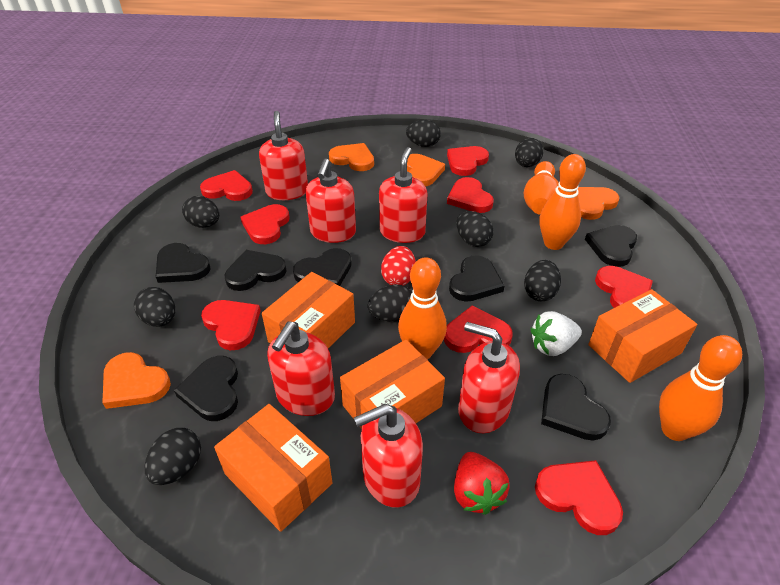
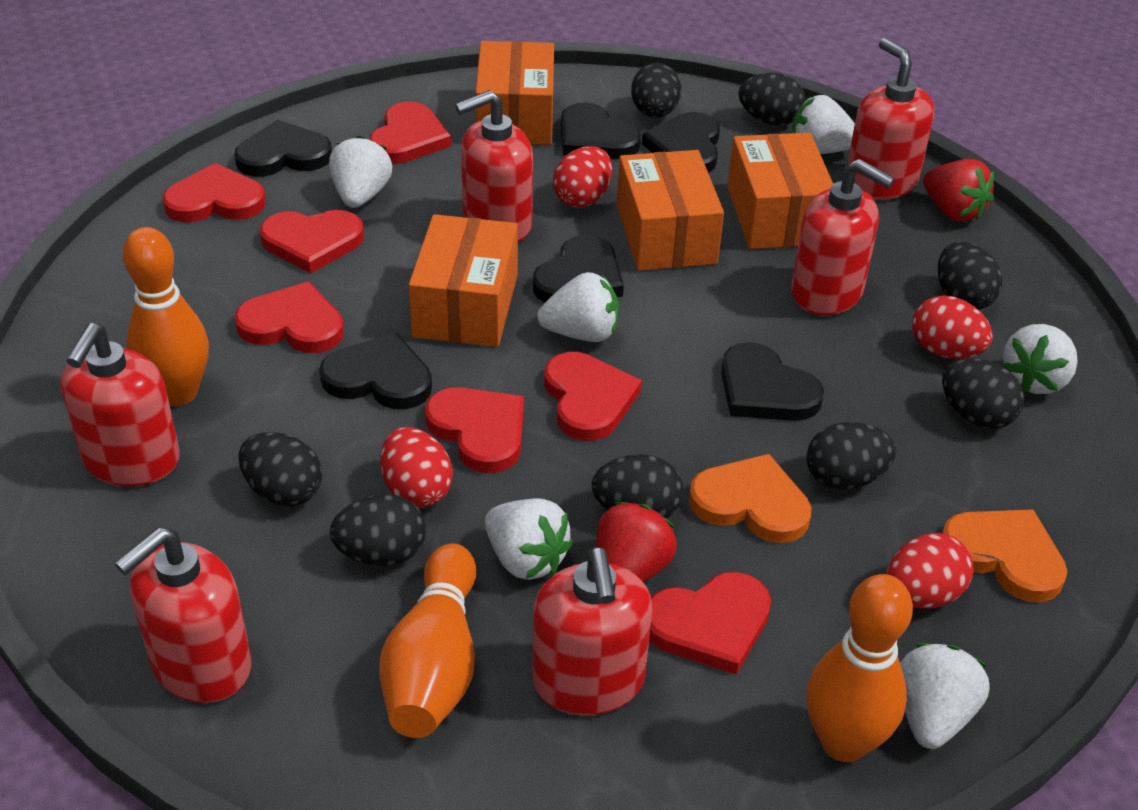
black heart: 7 -> 6
orange bowling pin: 4 -> 3
orange heart: 4 -> 2
red egg: 1 -> 4
red heart: 8 -> 7
red strawberry: 1 -> 2
white strawberry: 1 -> 6

